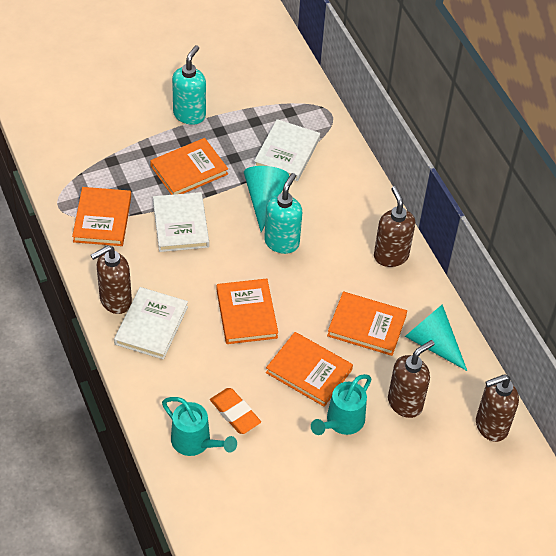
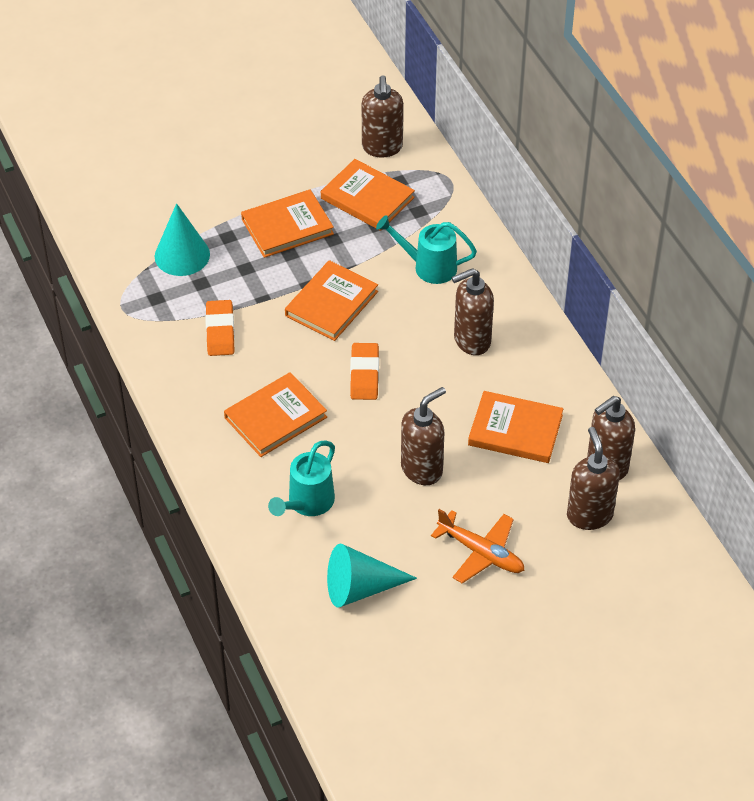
brown soap dispenser: 4 -> 5
orange eraser: 1 -> 2
orange plane: 0 -> 1
turquoise soap dispenser: 2 -> 0
white book: 3 -> 0

